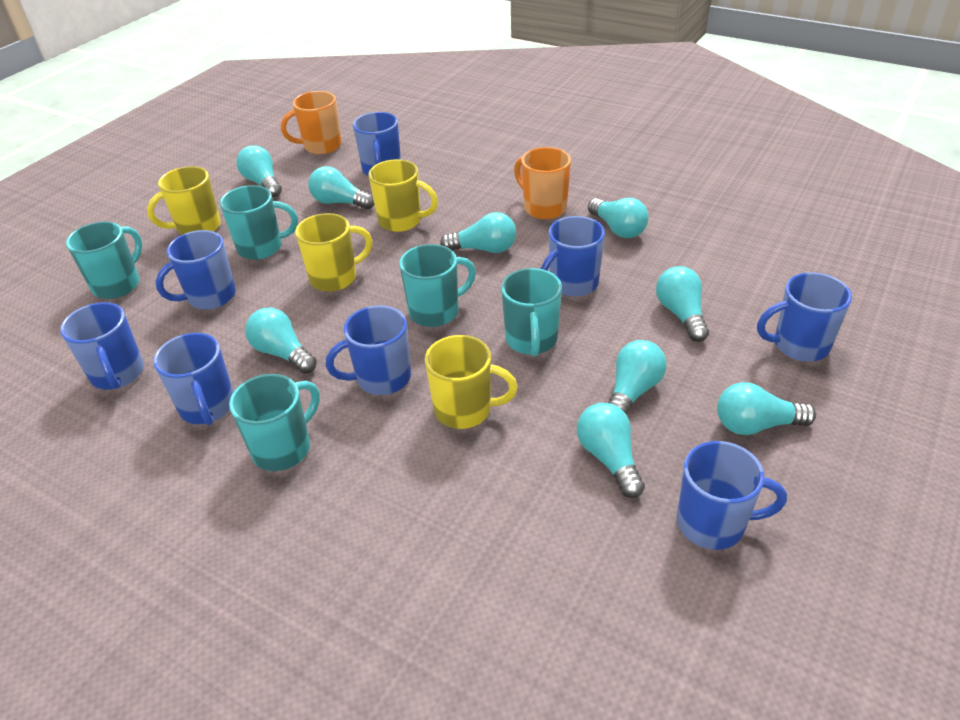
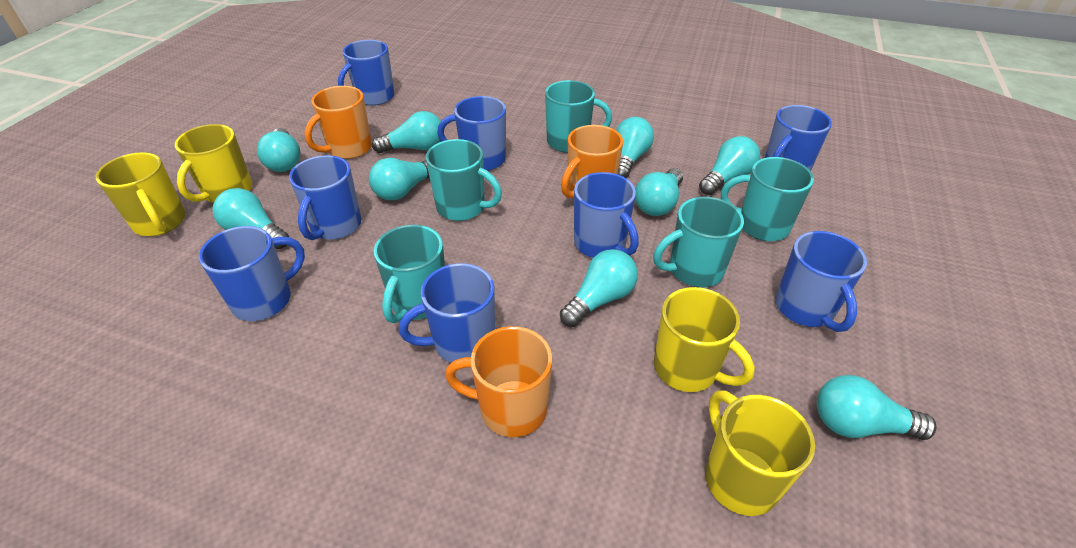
orange mug: 2 -> 3

